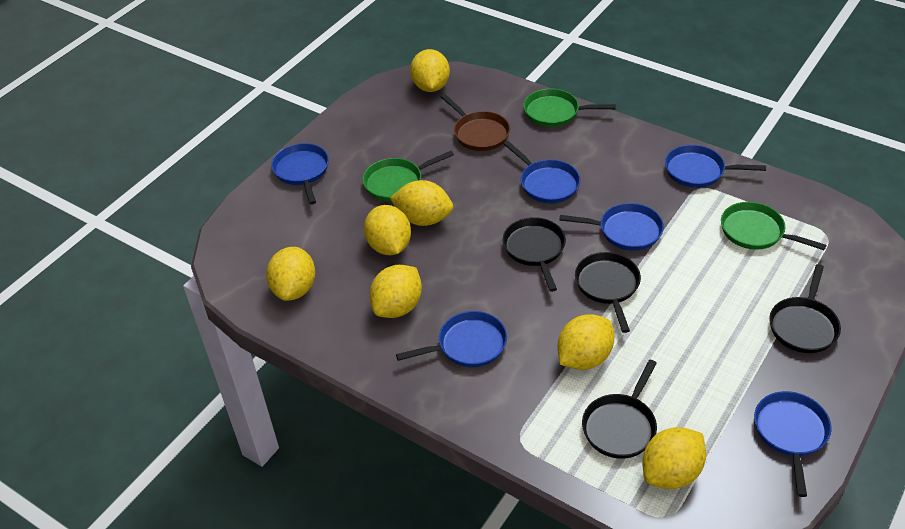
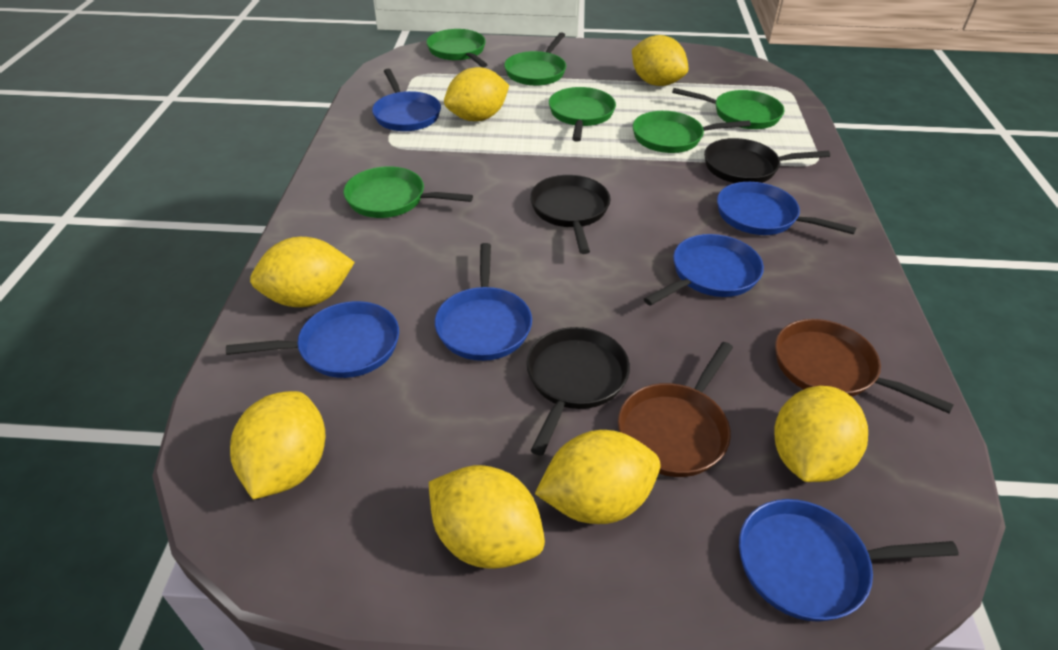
black pan: 4 -> 3
brown pan: 1 -> 2
green pan: 3 -> 6

